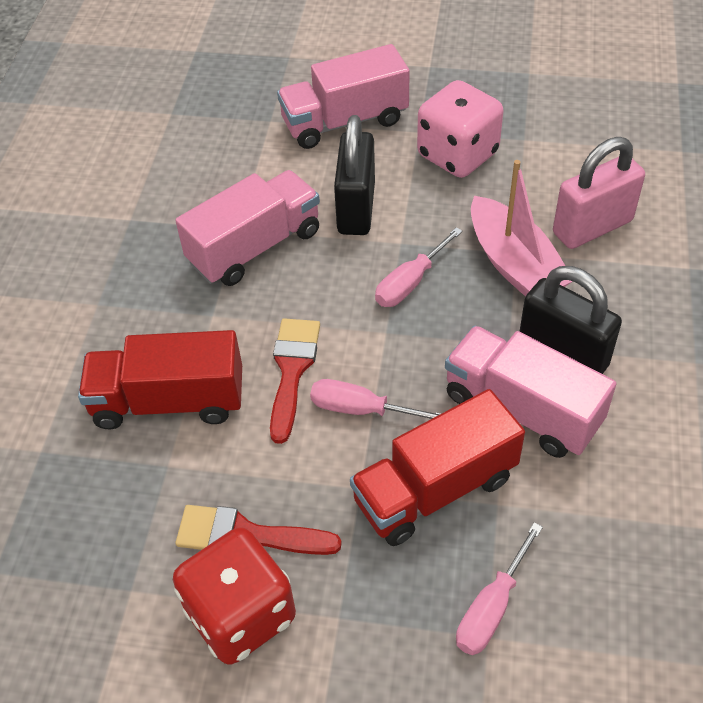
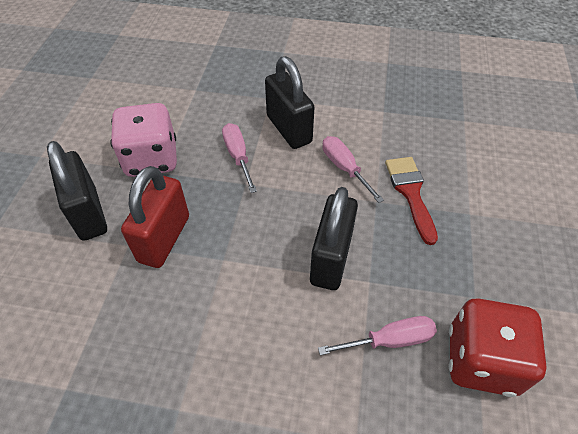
black padlock: 2 -> 3
pink boat: 1 -> 0
pink padlock: 1 -> 0
pink truck: 3 -> 0
red brush: 2 -> 1
red padlock: 0 -> 1
red truck: 2 -> 0

